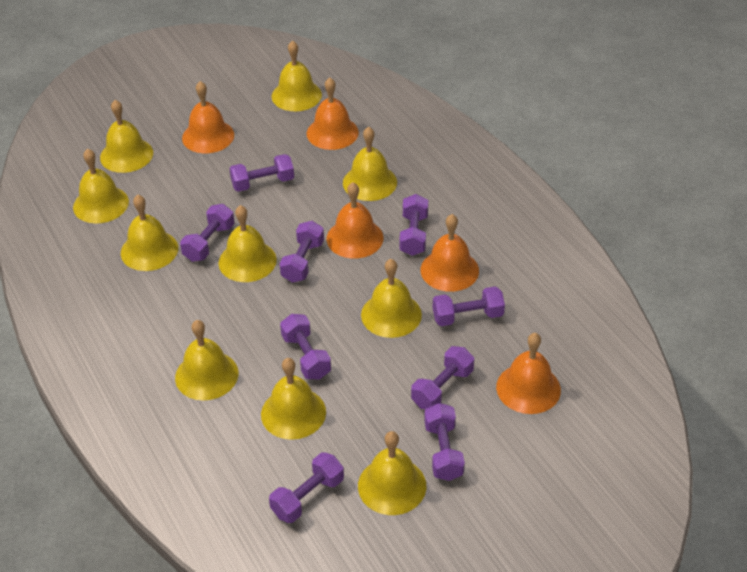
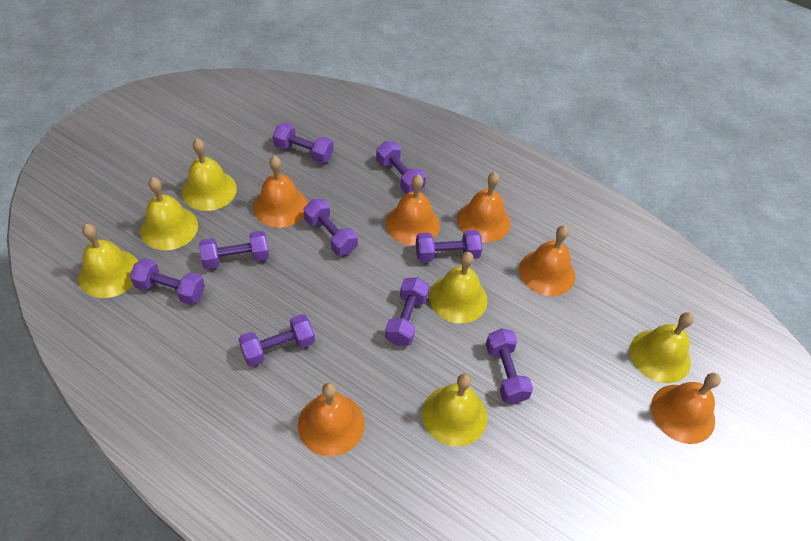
orange bell: 5 -> 6
yellow bell: 10 -> 6

